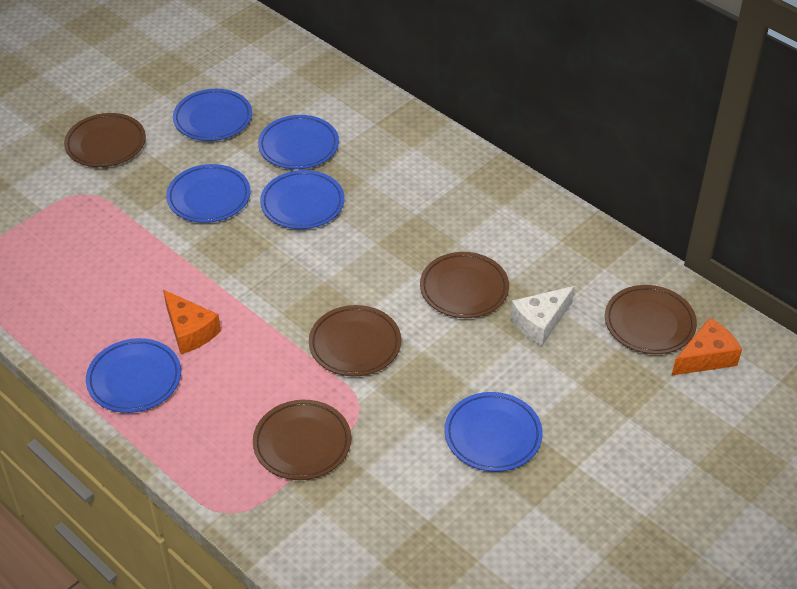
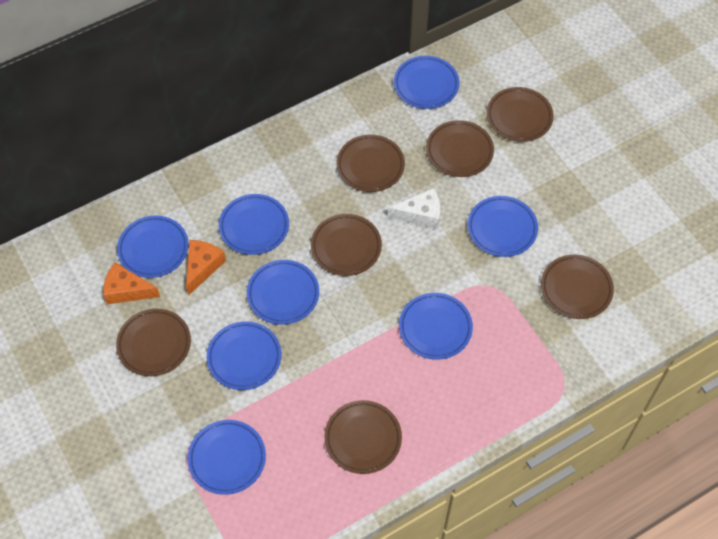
blue plate: 6 -> 8
brown plate: 5 -> 7

